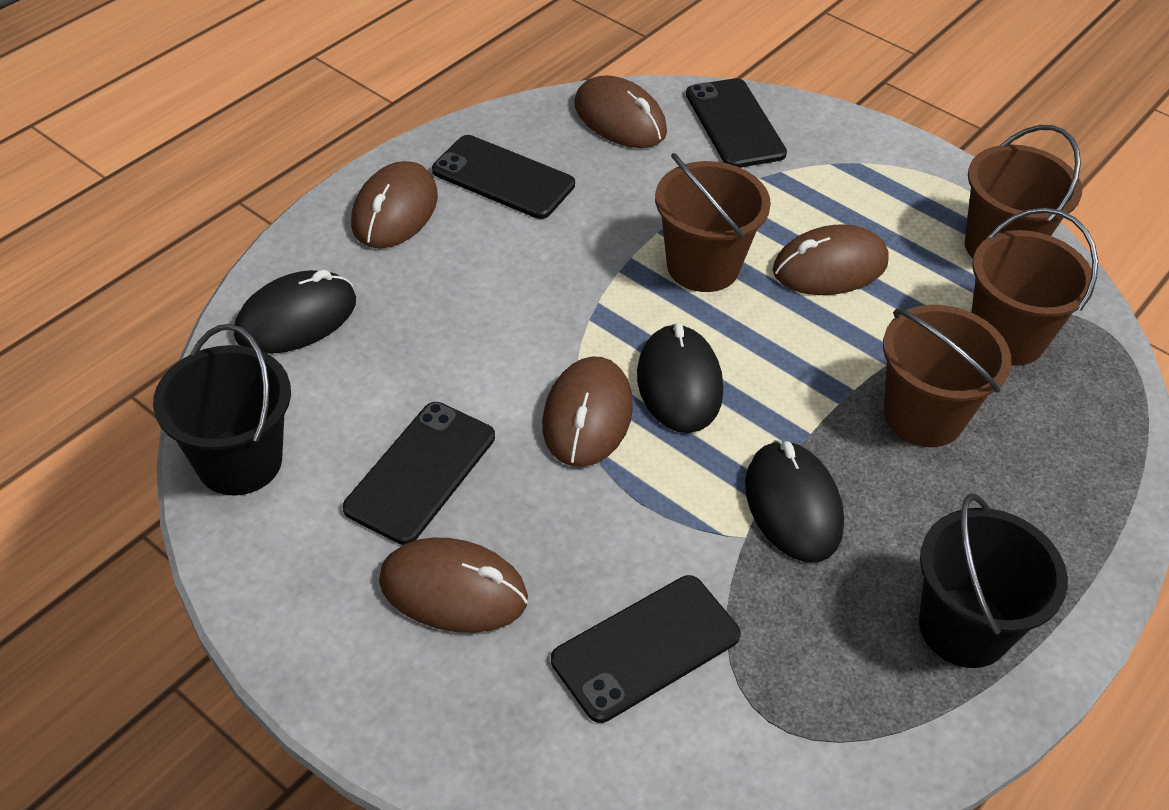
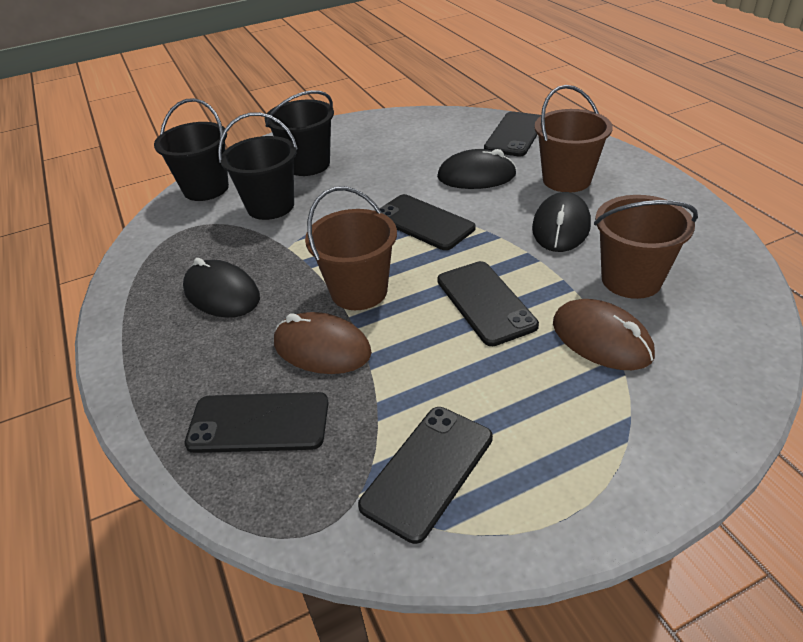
black bucket: 2 -> 3
black phone: 4 -> 5
brown bucket: 4 -> 3
brown mouse: 5 -> 2

